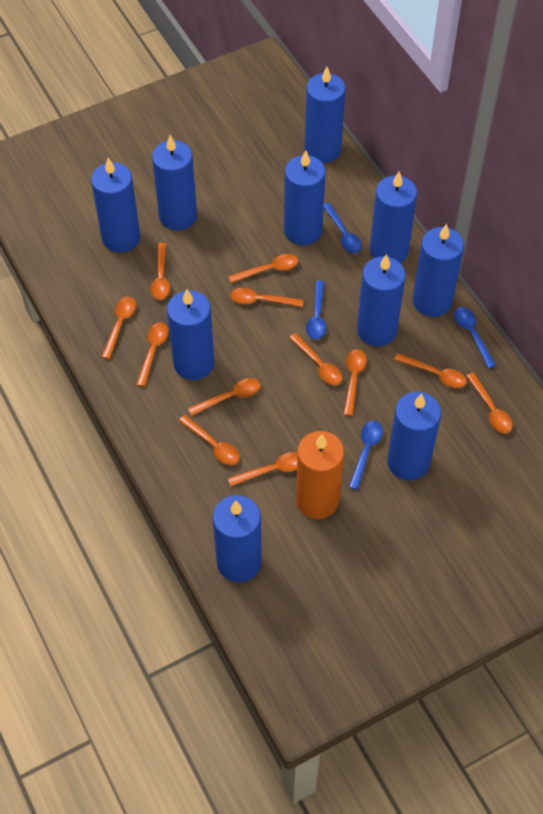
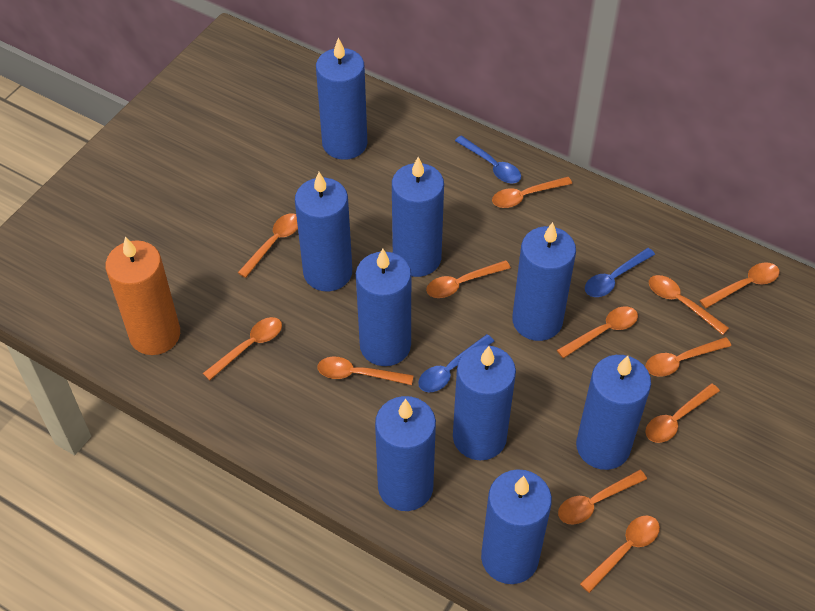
blue candle: 10 -> 9
blue spoon: 4 -> 3

